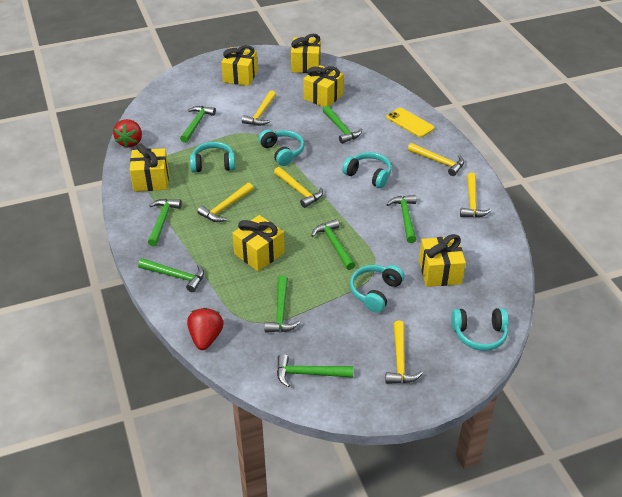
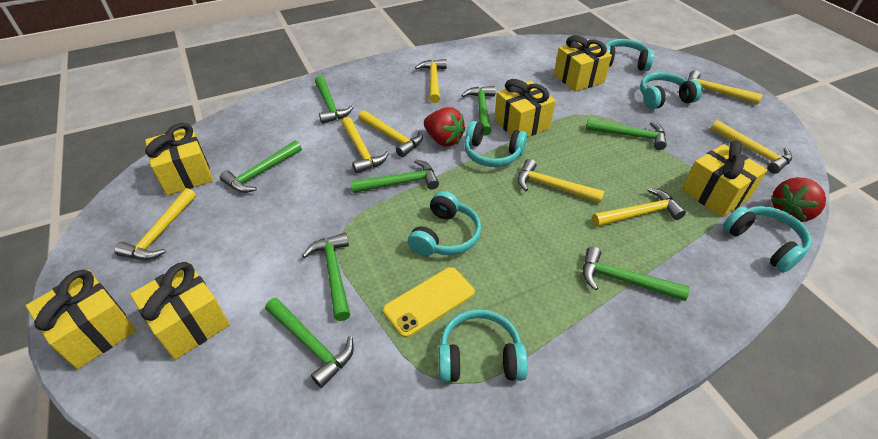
turquoise headphones: 5 -> 6
yellow hammer: 6 -> 8

